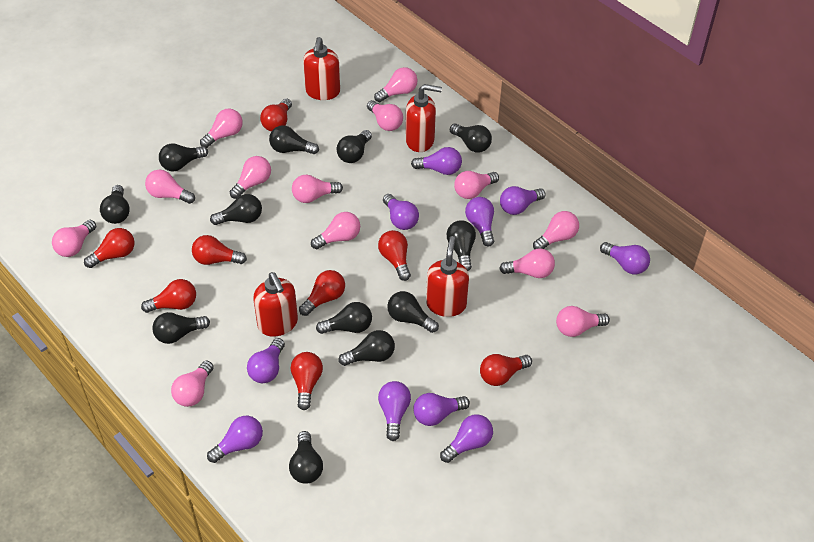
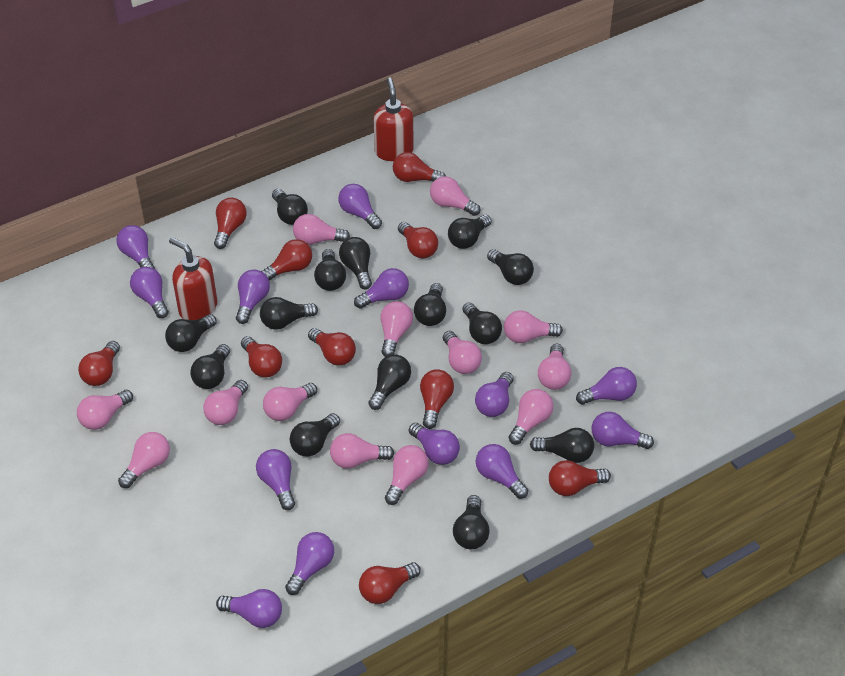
black light bulb: 12 -> 14
purple light bulb: 10 -> 13
red light bulb: 8 -> 10
red soap dispenser: 4 -> 2

